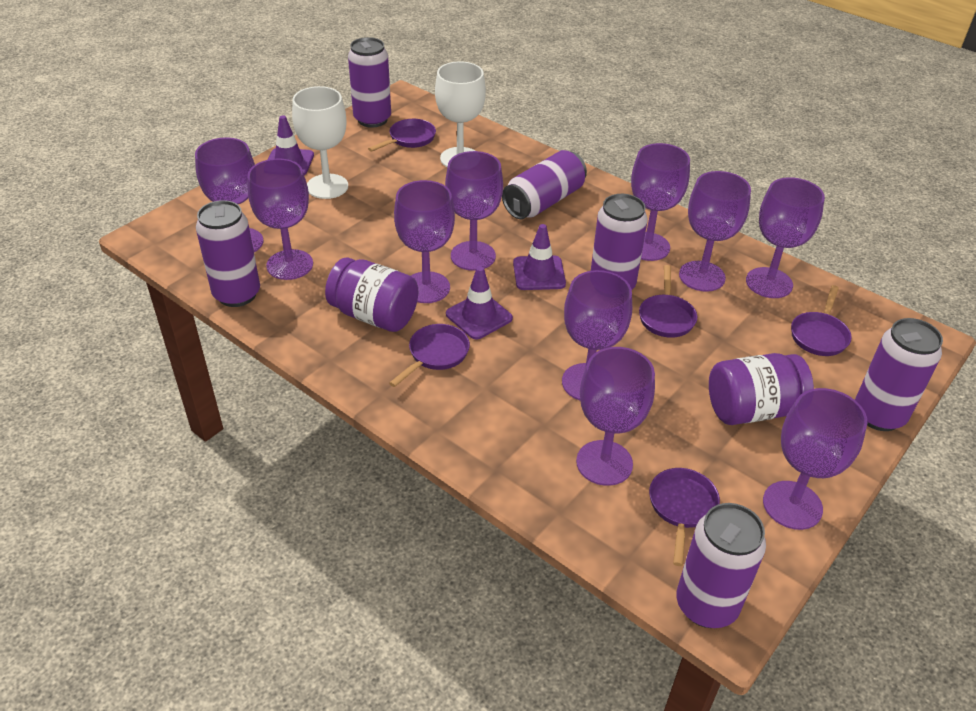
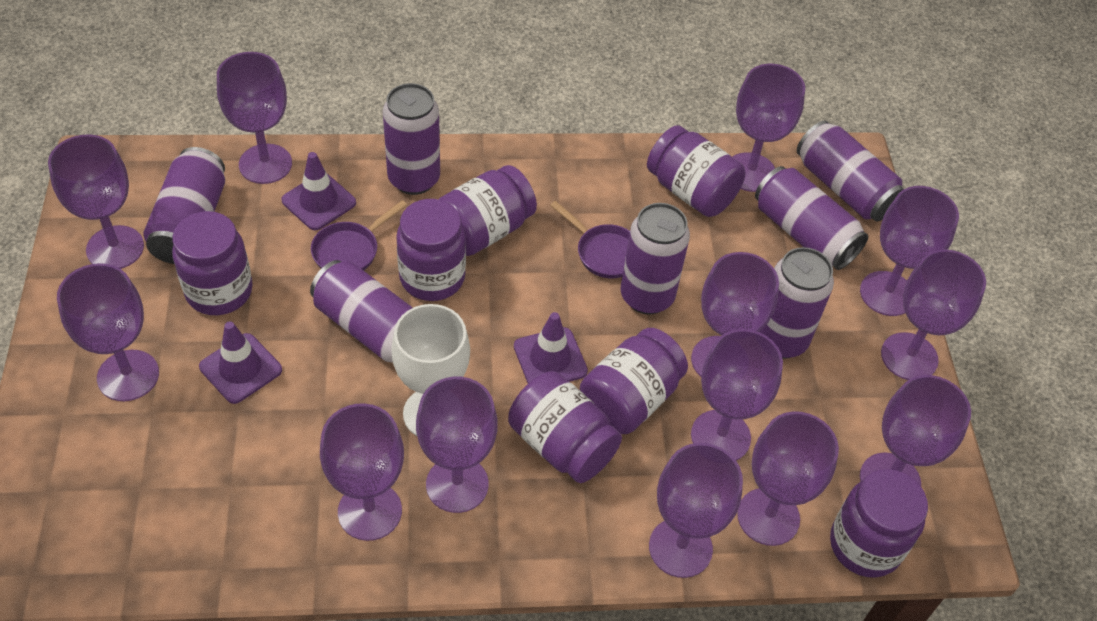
purple can: 6 -> 7
purple goblet: 10 -> 13
purple jar: 2 -> 7
purple pan: 5 -> 2
white goblet: 2 -> 1

